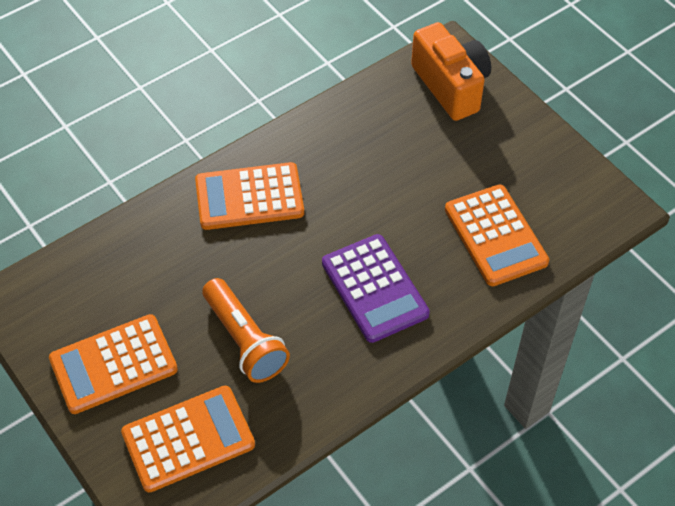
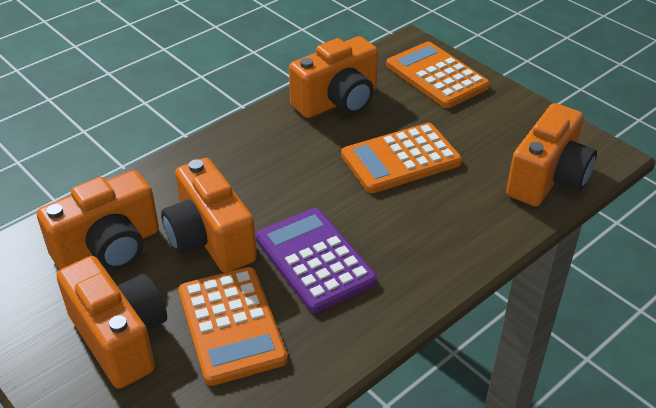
orange calculator: 4 -> 3
orange camera: 1 -> 5
orange flashlight: 1 -> 0

